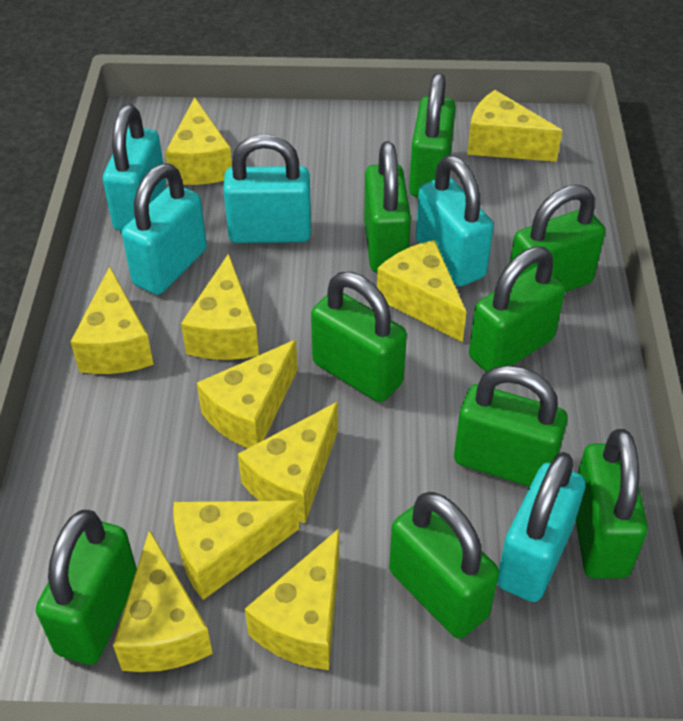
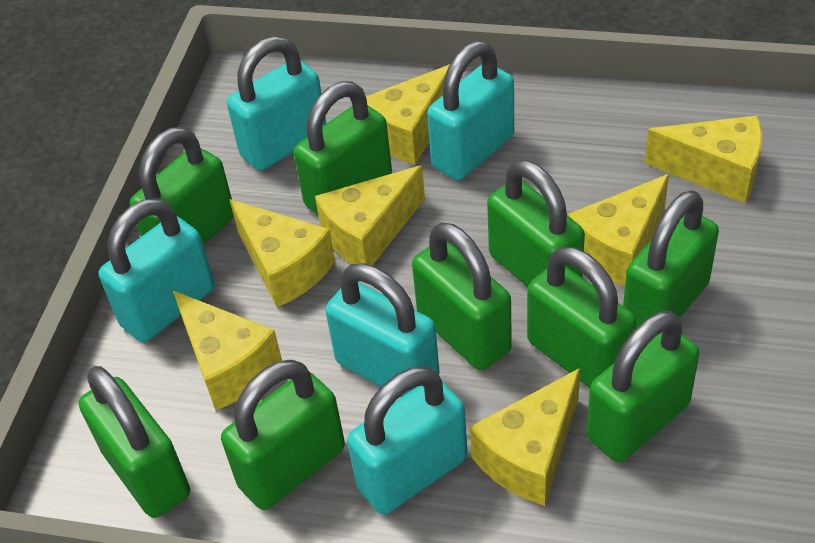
yellow cheese: 10 -> 7

